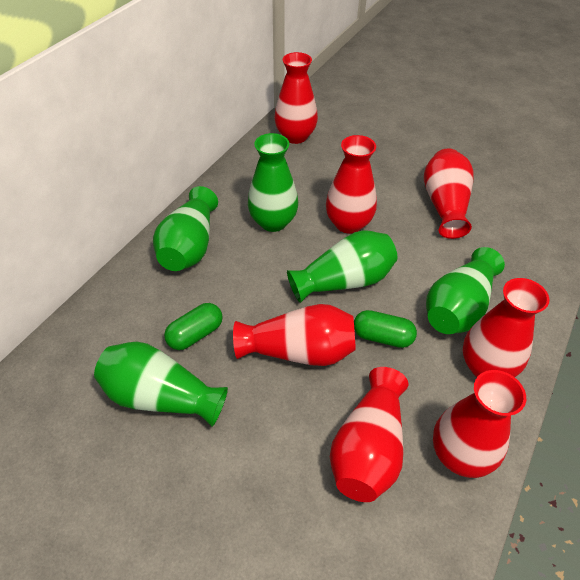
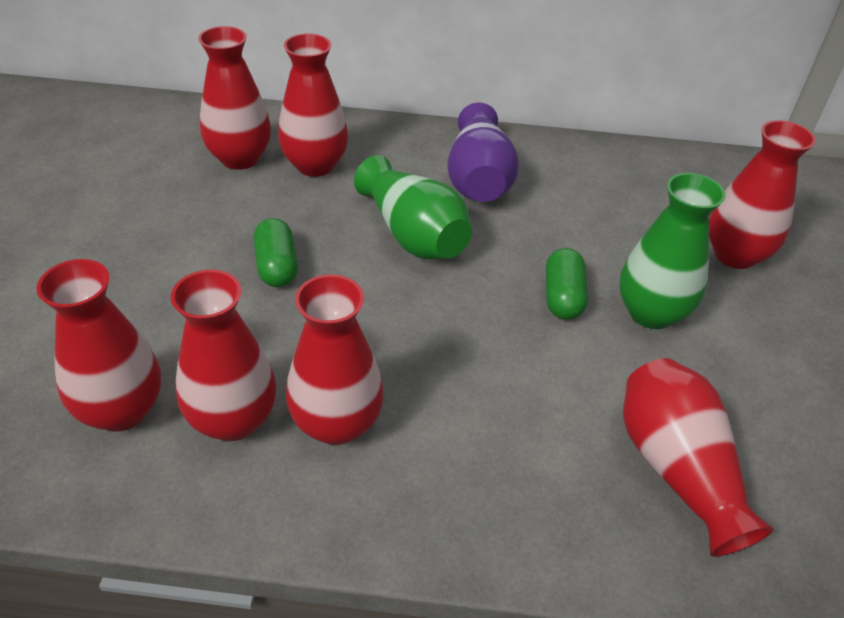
green vase: 5 -> 2
purple vase: 0 -> 1

